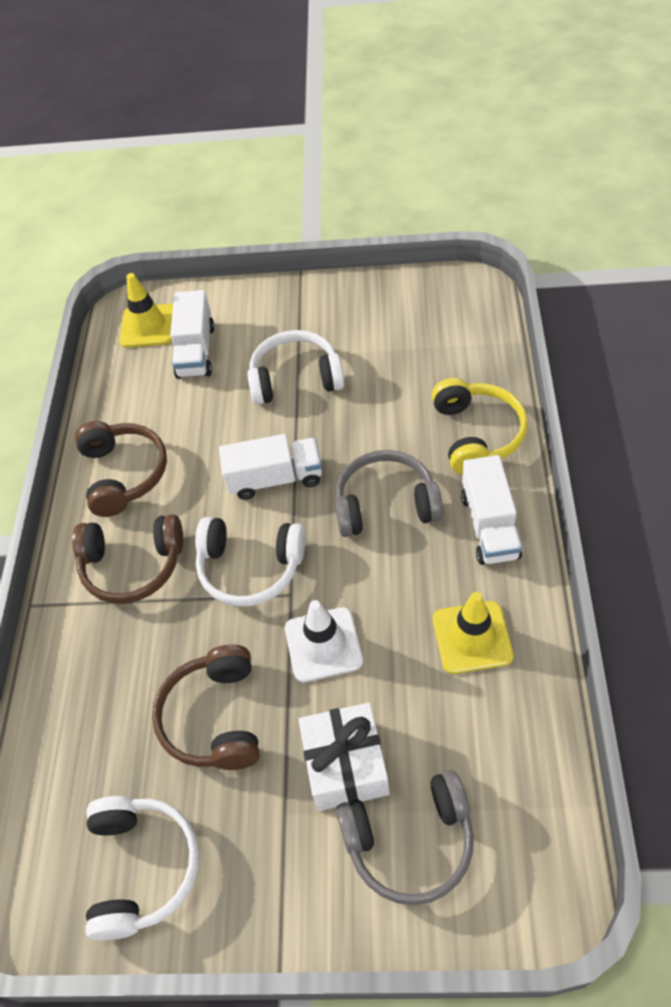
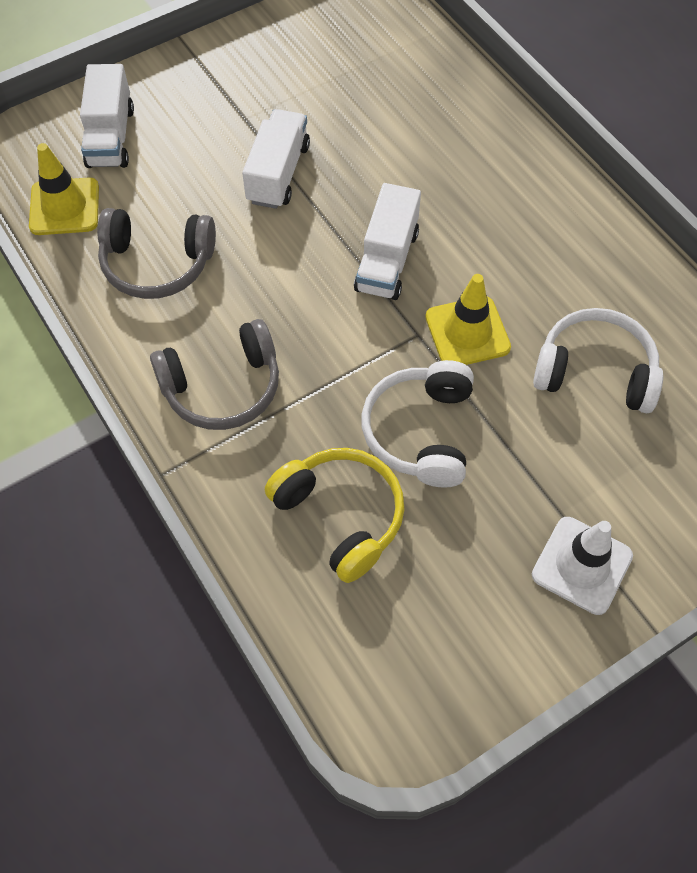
brown headphones: 3 -> 0
white gift: 1 -> 0
white headphones: 3 -> 2

